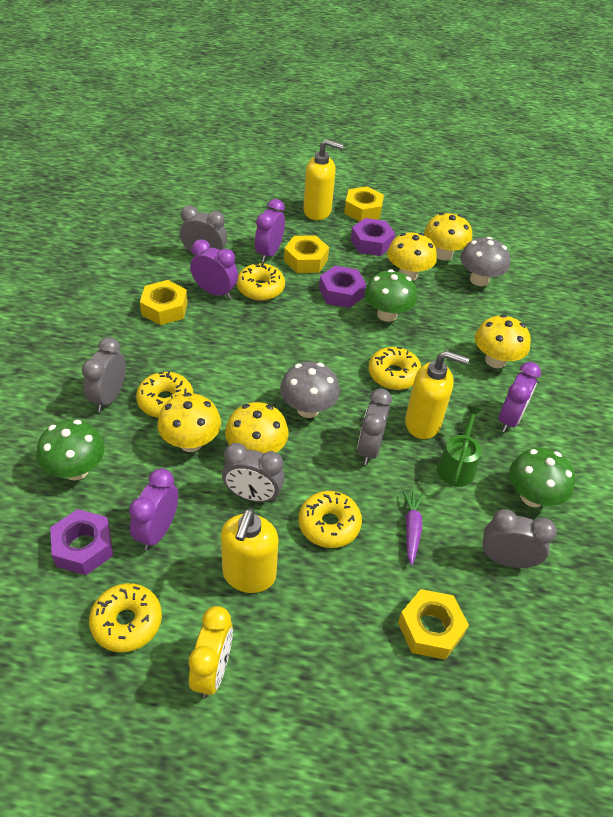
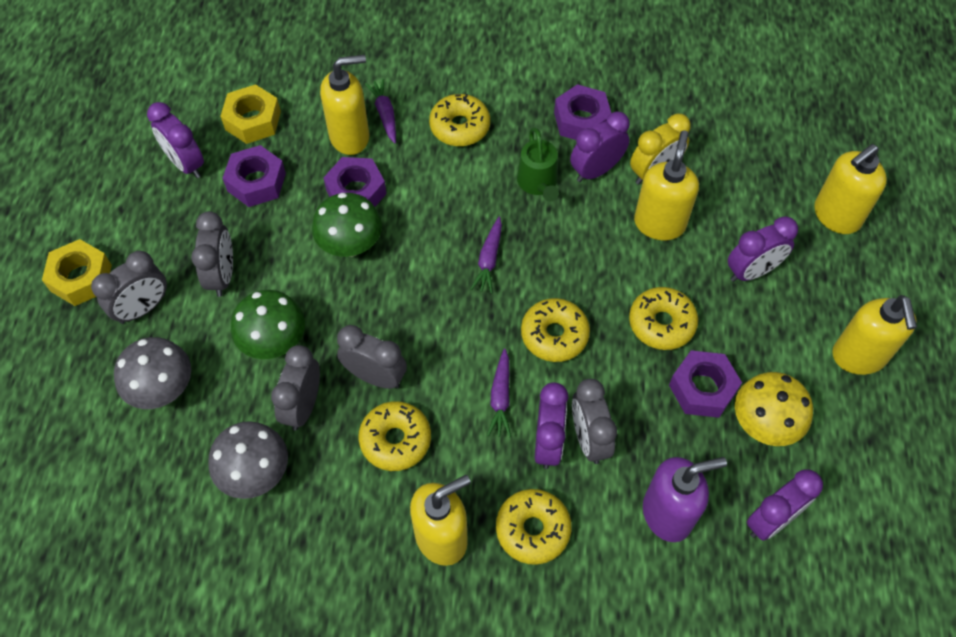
green mushroom: 3 -> 2
purple carrot: 1 -> 3
purple clock: 4 -> 5
purple nut: 3 -> 4
purple soap dispenser: 0 -> 1
yellow mushroom: 5 -> 1
yellow nut: 4 -> 2
yellow soap dispenser: 3 -> 5

